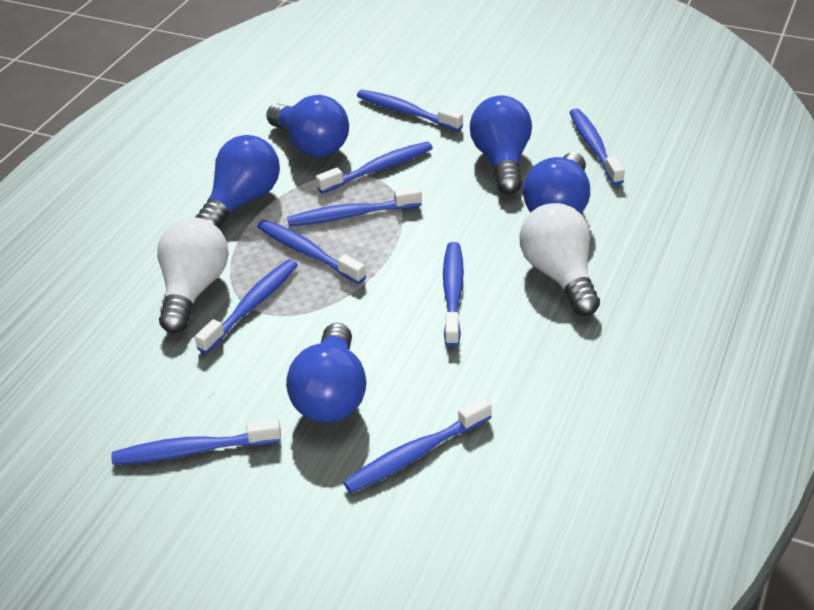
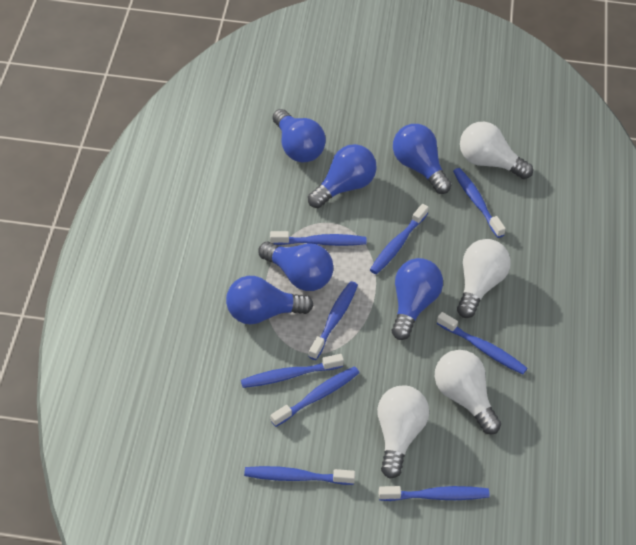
blue light bulb: 5 -> 6
white light bulb: 2 -> 4

